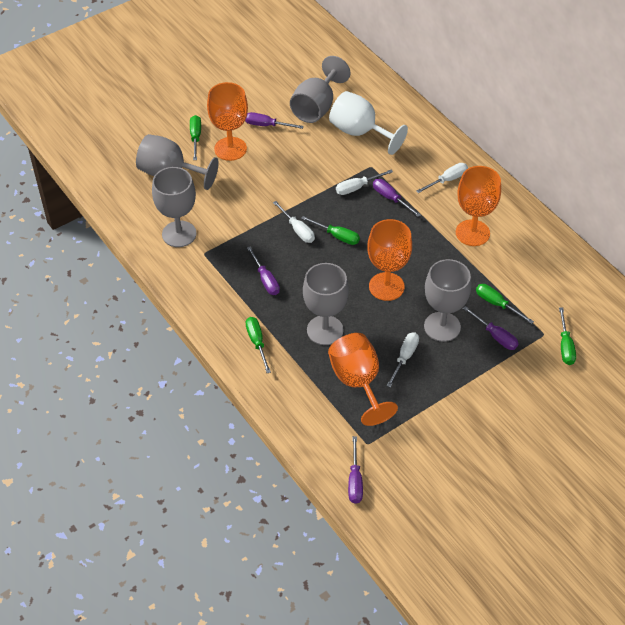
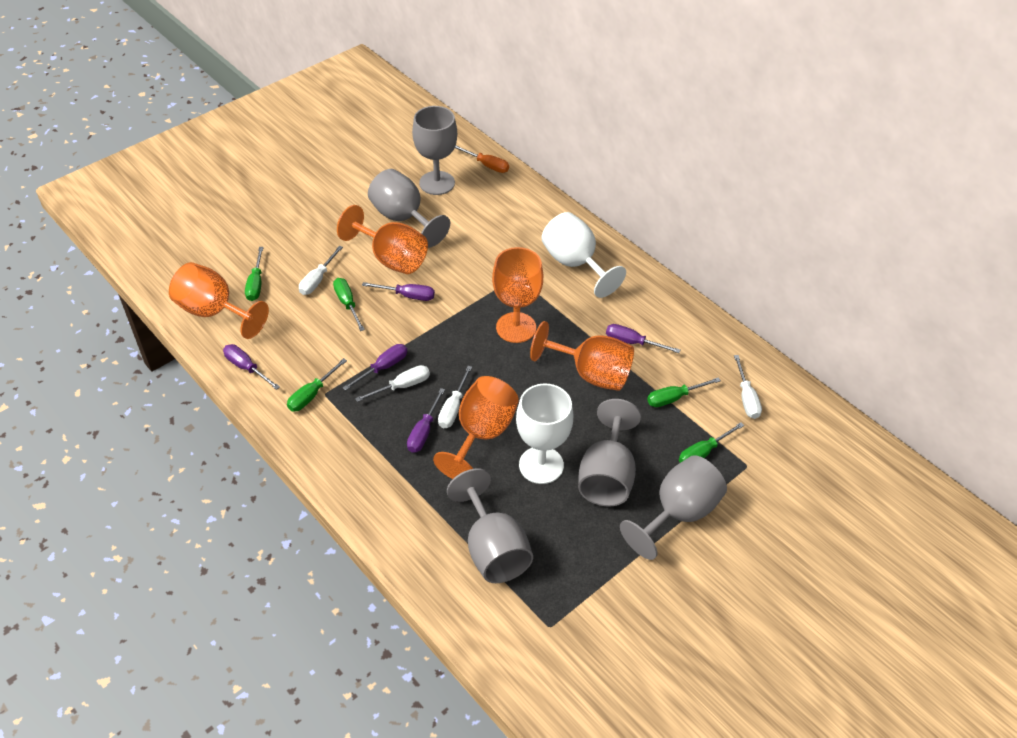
orange goblet: 4 -> 5
orange screwdriver: 0 -> 1
white goblet: 1 -> 2

